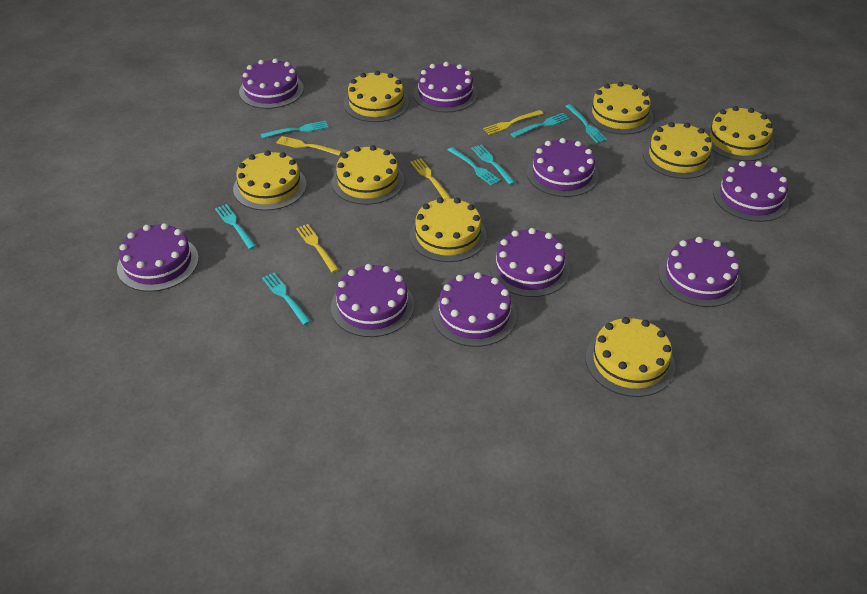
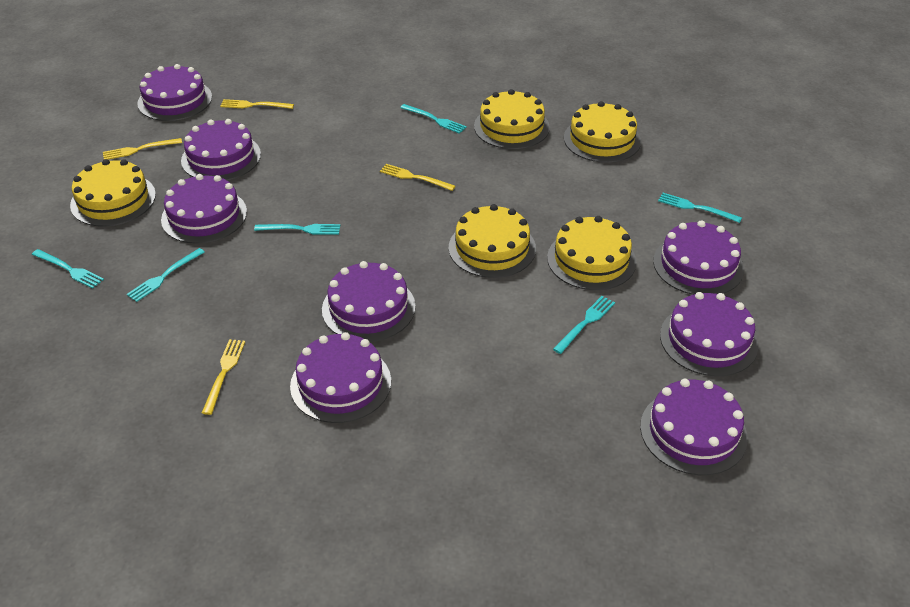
purple cake: 9 -> 8
turquoise fork: 7 -> 6
yellow cake: 8 -> 5

